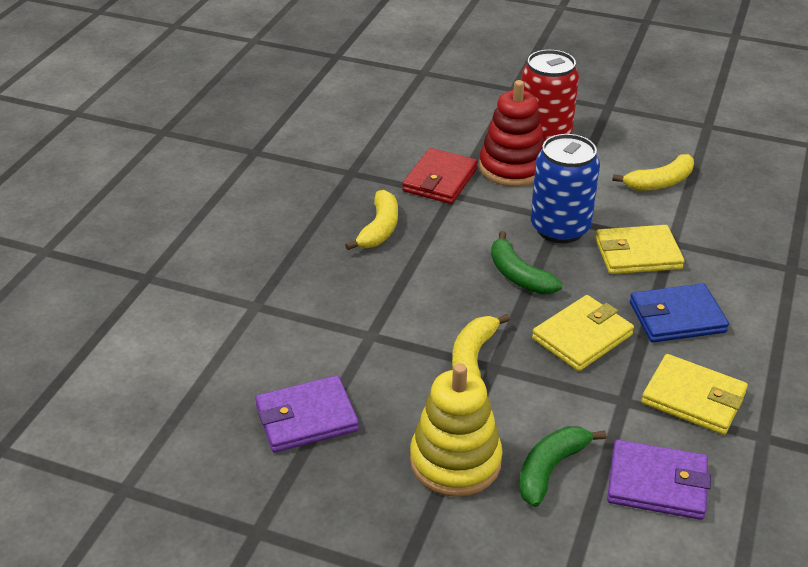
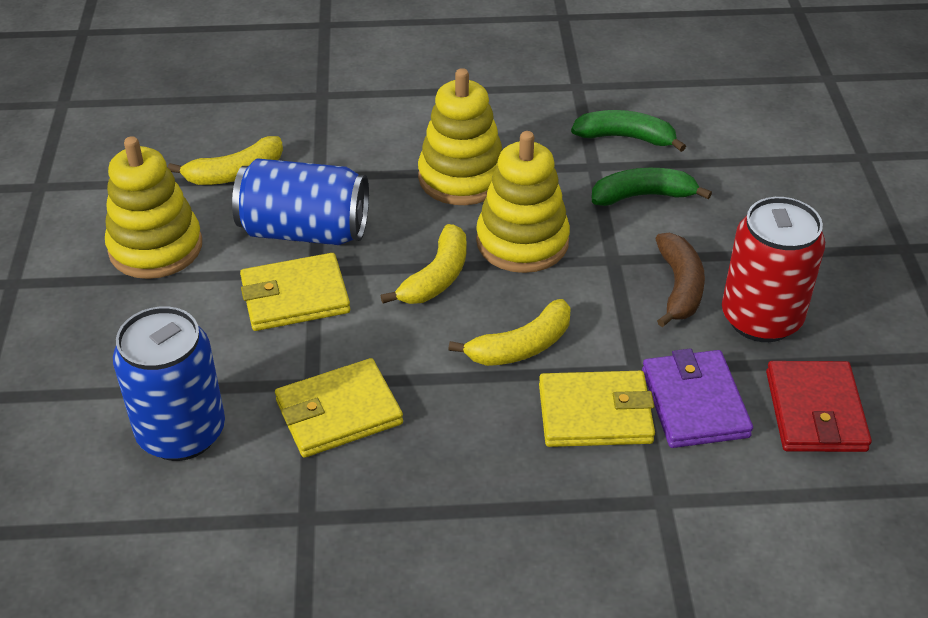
blue can: 1 -> 2
blue wallet: 1 -> 0
brown banana: 0 -> 1
purple wallet: 2 -> 1
red stacking toy: 1 -> 0
yellow stacking toy: 1 -> 3

